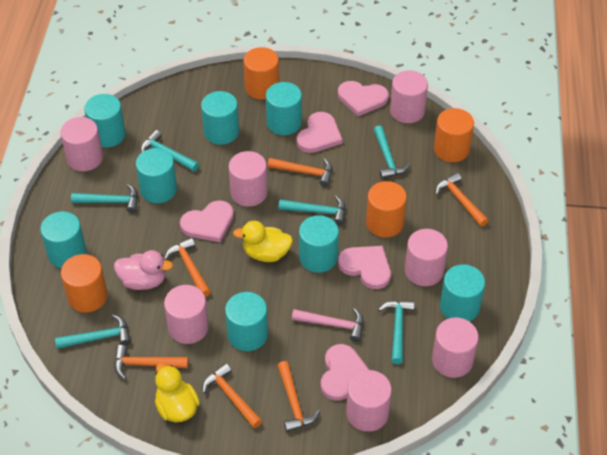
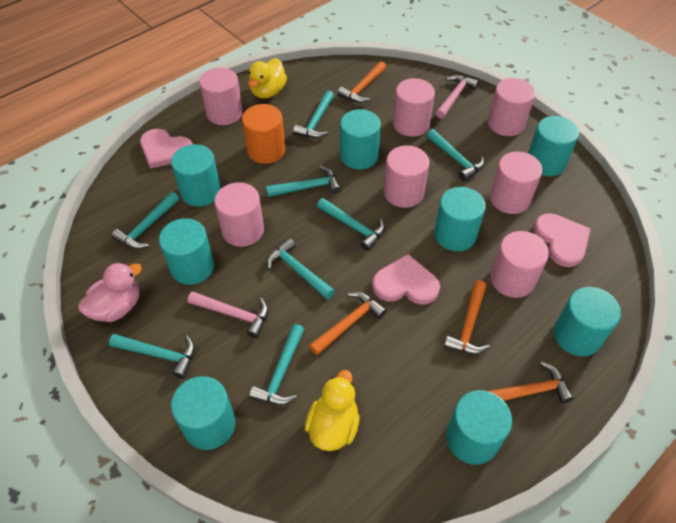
orange cylinder: 4 -> 1
orange hammer: 6 -> 4
pink hammer: 1 -> 2
pink heart: 5 -> 3
turquoise hammer: 6 -> 8

